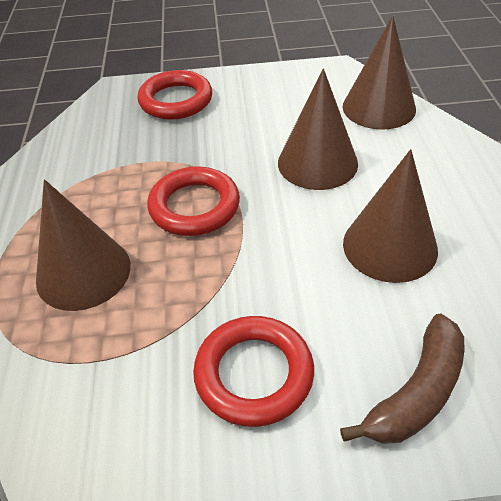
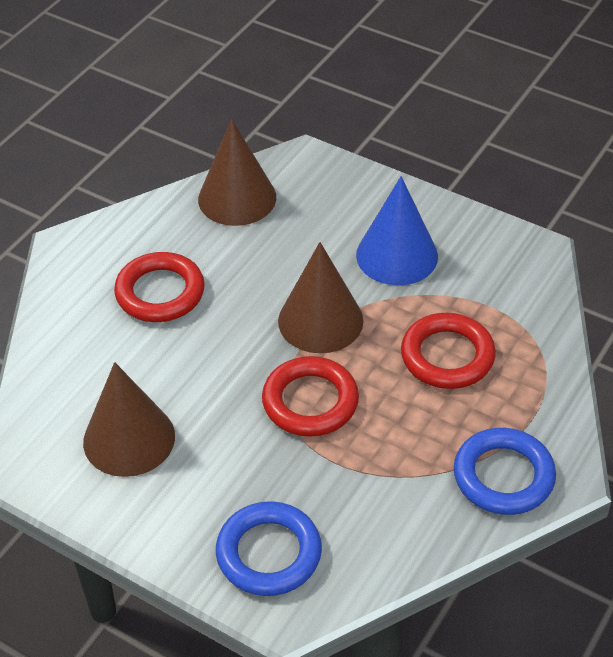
blue cone: 0 -> 1
blue ring: 0 -> 2
brown banana: 1 -> 0
brown cone: 4 -> 3

